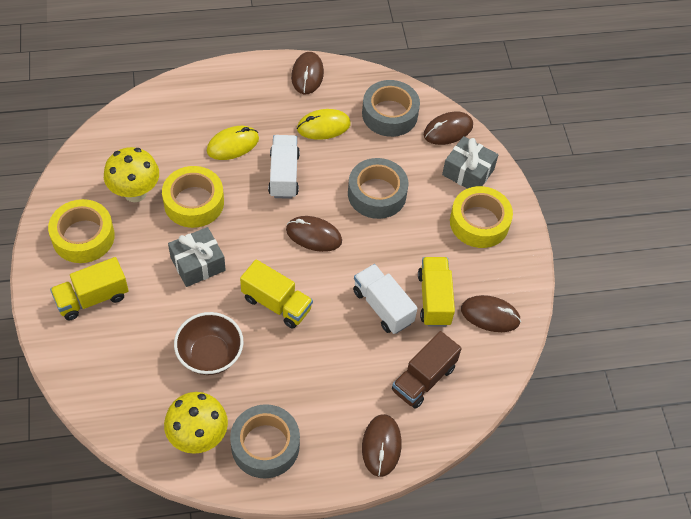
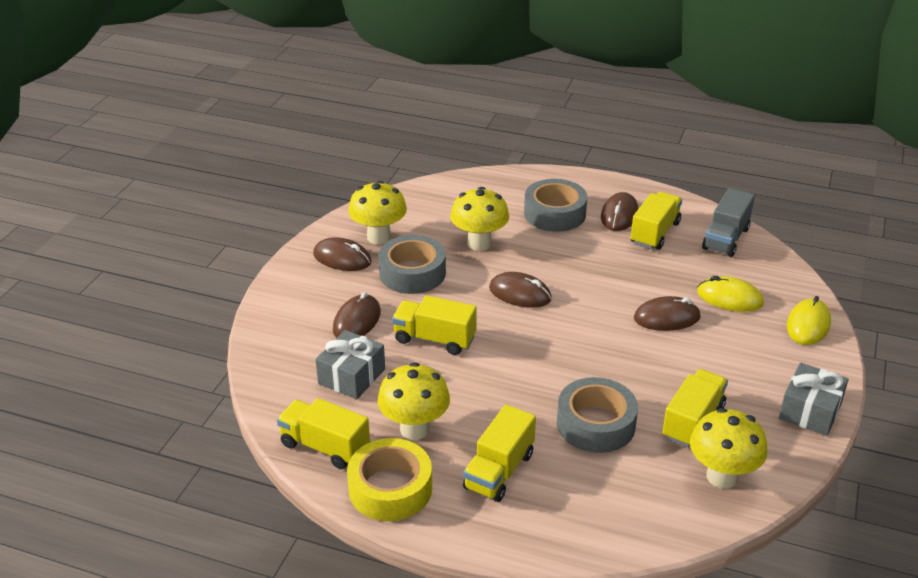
brown bowl: 1 -> 0
brown truck: 1 -> 0
grey truck: 0 -> 1
white truck: 2 -> 0
yellow mushroom: 2 -> 4
yellow tape: 3 -> 1
yellow truck: 3 -> 5

